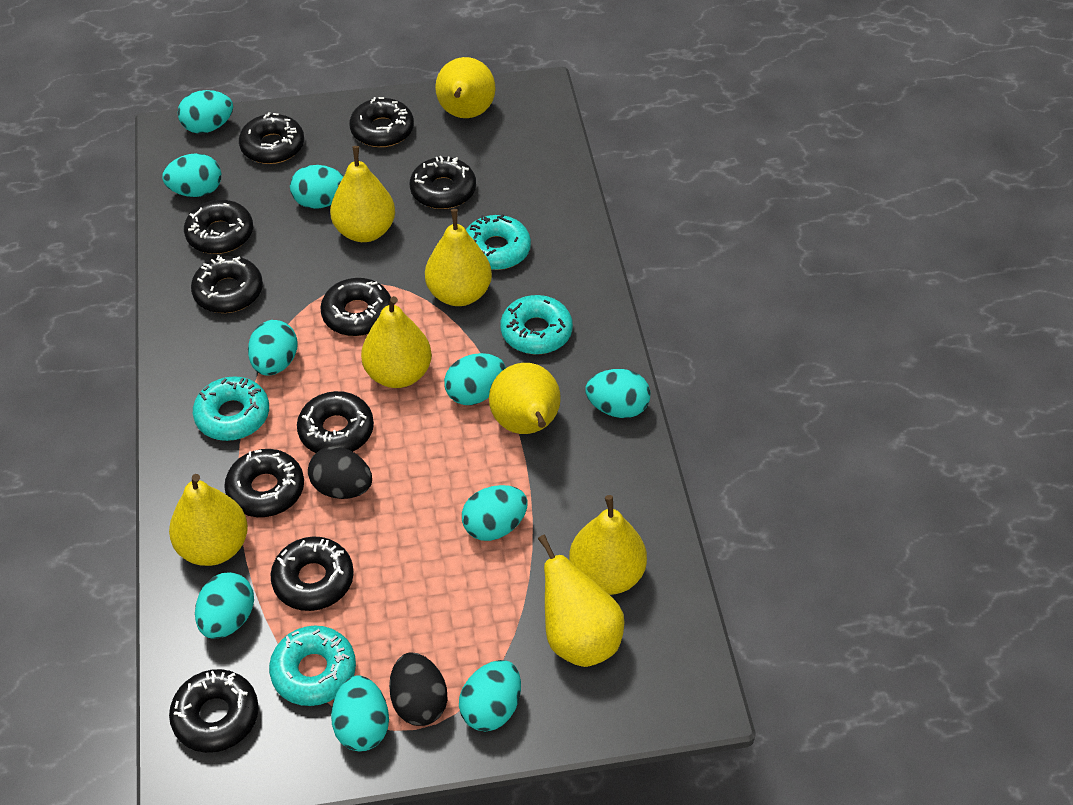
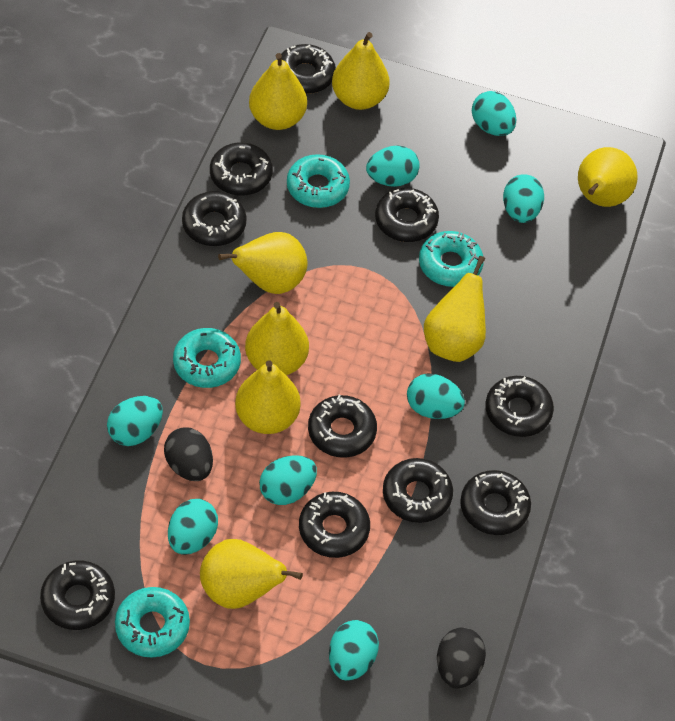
turquoise egg: 10 -> 8

